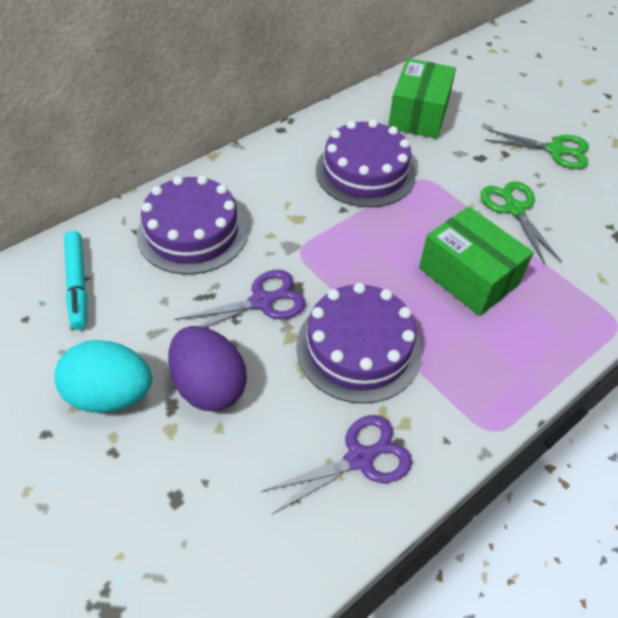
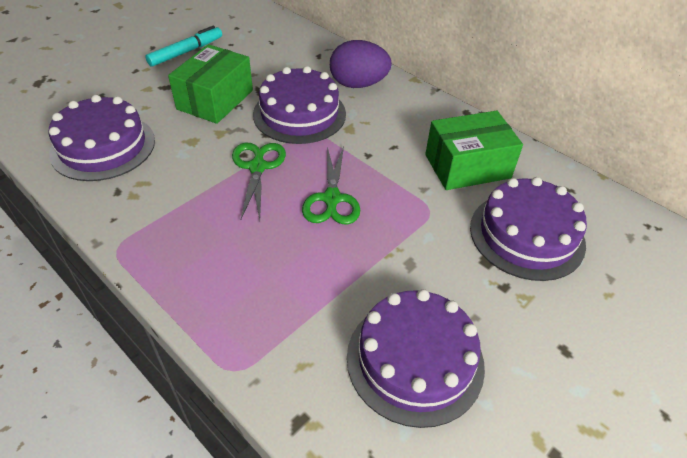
purple cake: 3 -> 4
purple scissors: 2 -> 0
turquoise egg: 1 -> 0

